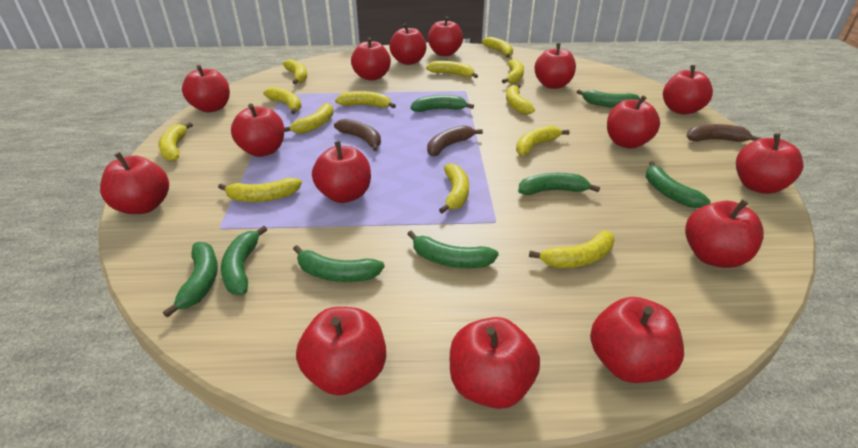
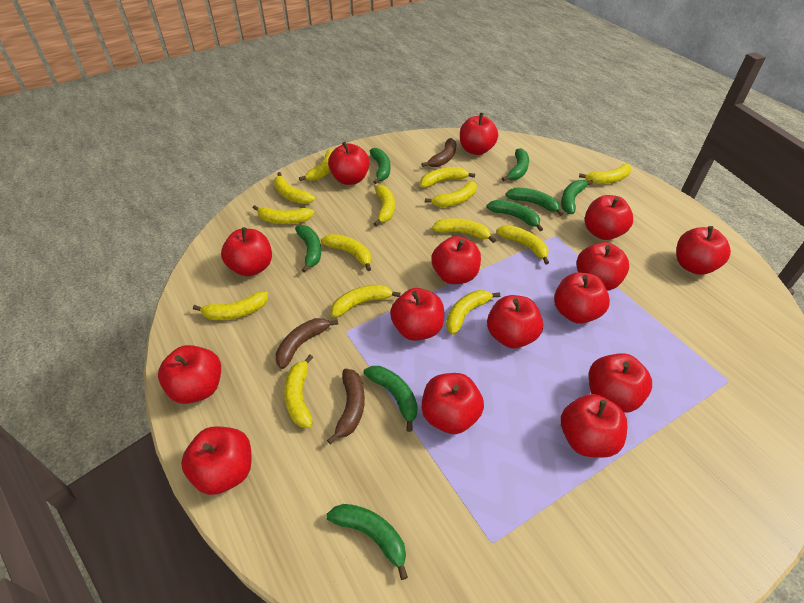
yellow banana: 13 -> 14

